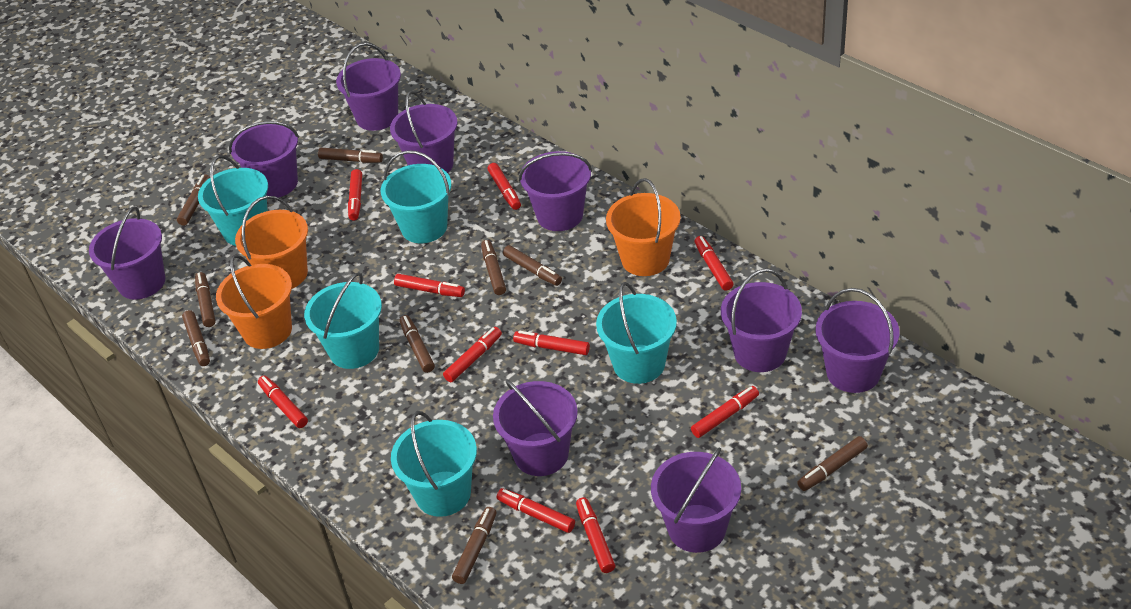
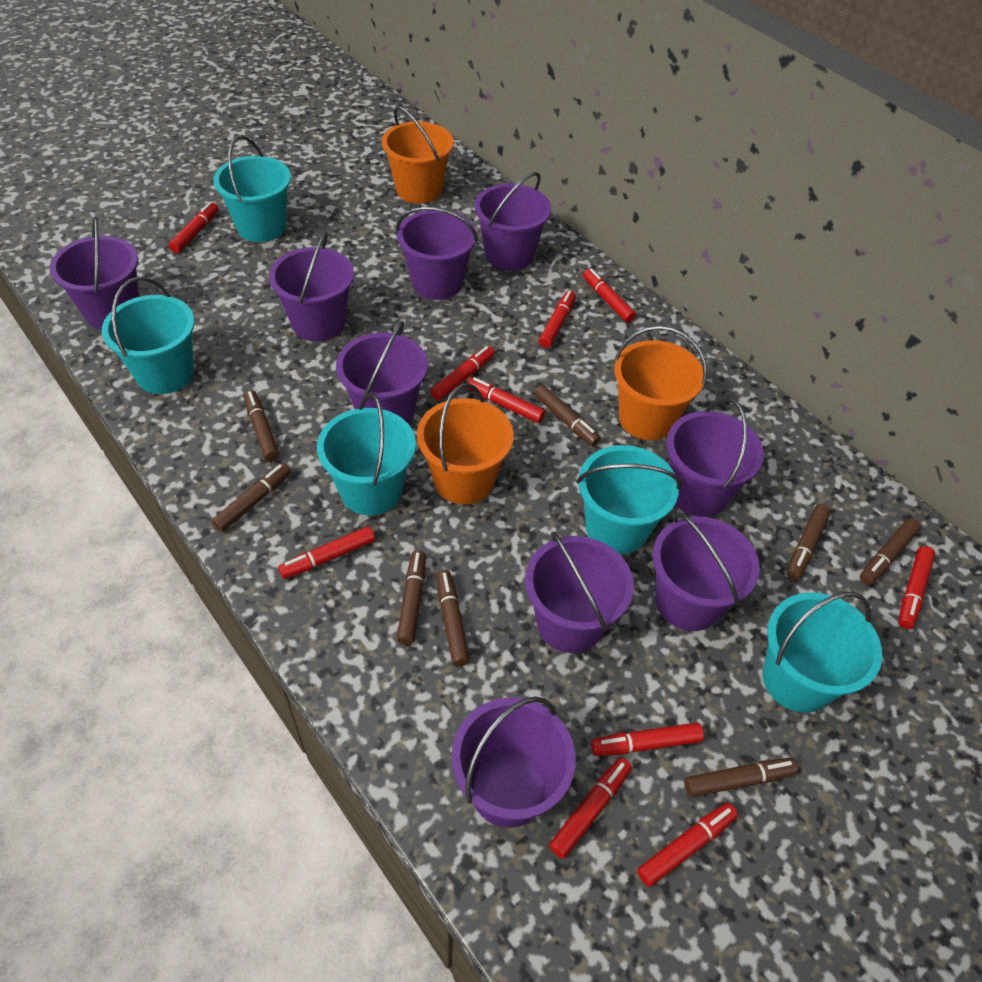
brown marker: 9 -> 8

